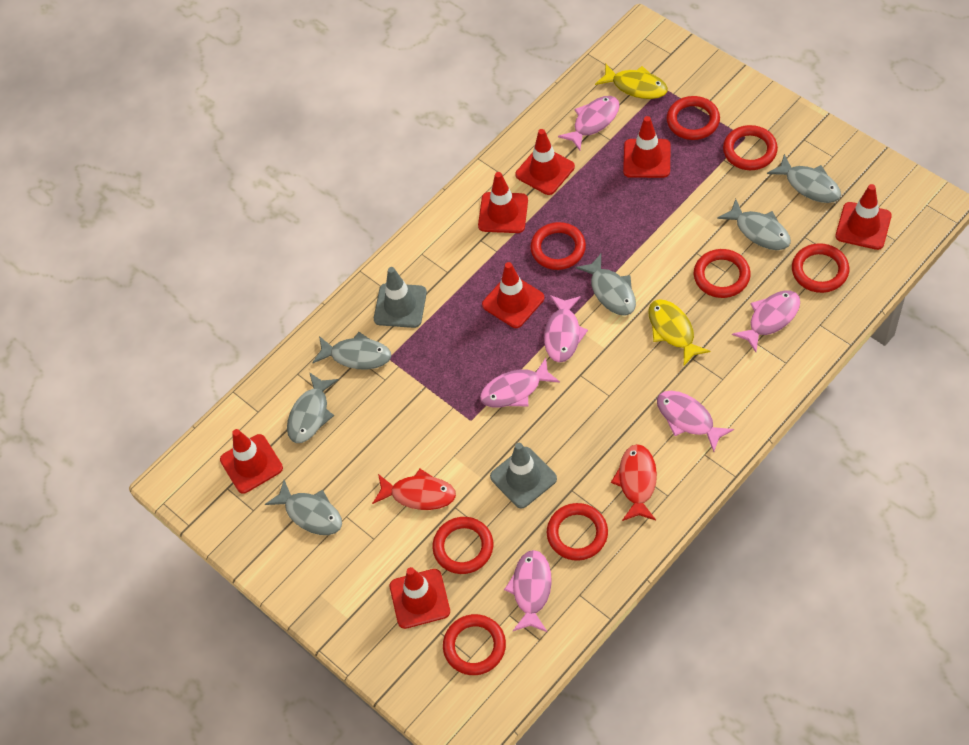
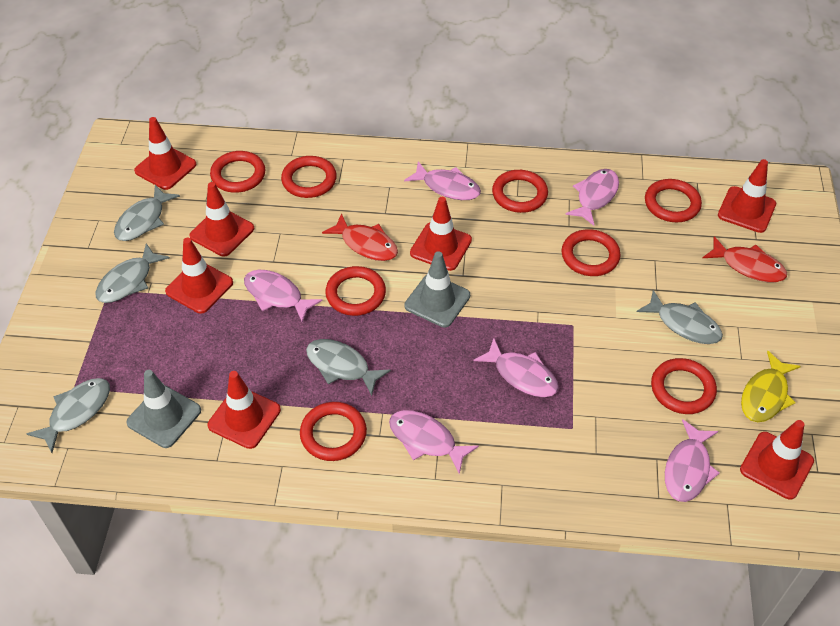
grey fish: 6 -> 5
yellow fish: 2 -> 1

